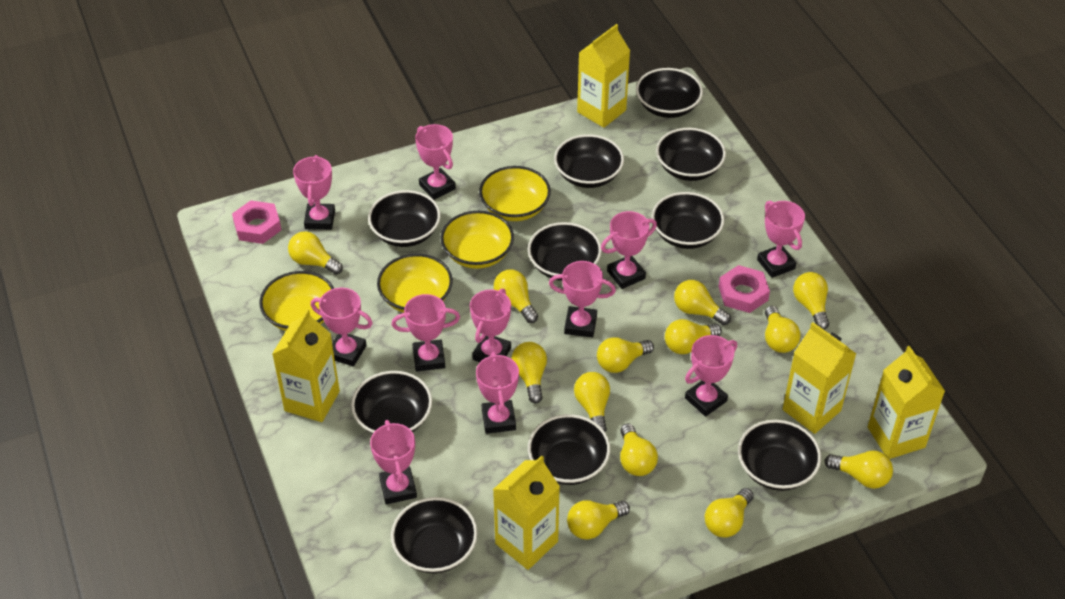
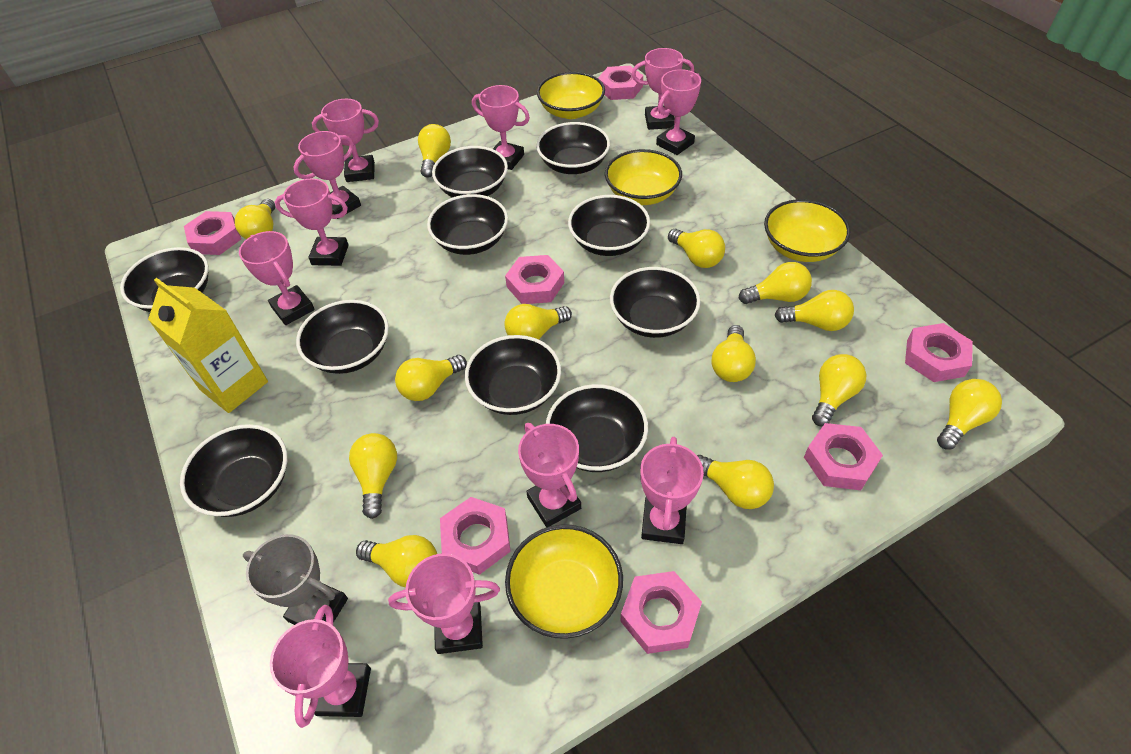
grey trophy: 0 -> 1
pink nut: 2 -> 7
yellow carton: 5 -> 1

